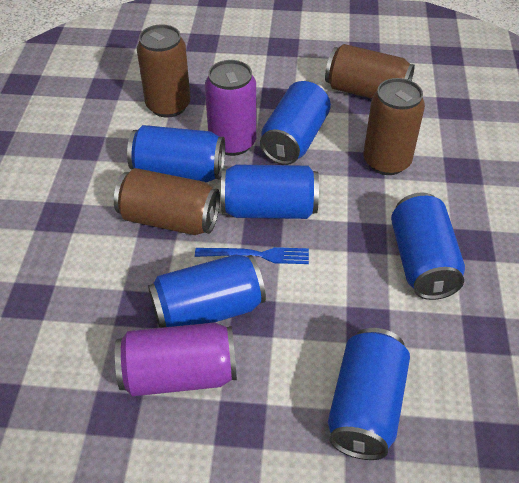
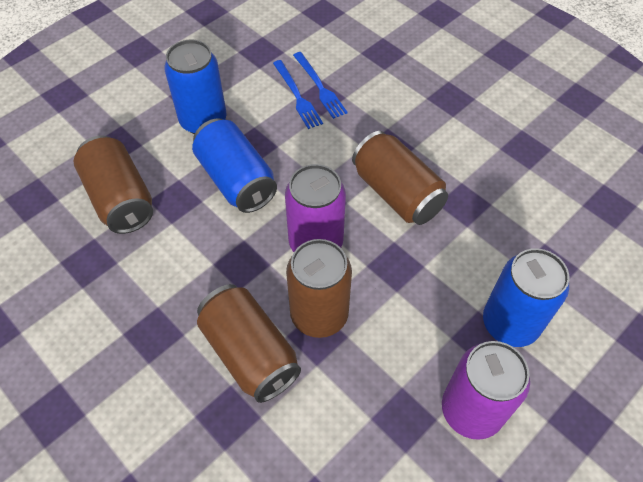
blue can: 6 -> 3
blue fork: 1 -> 2

